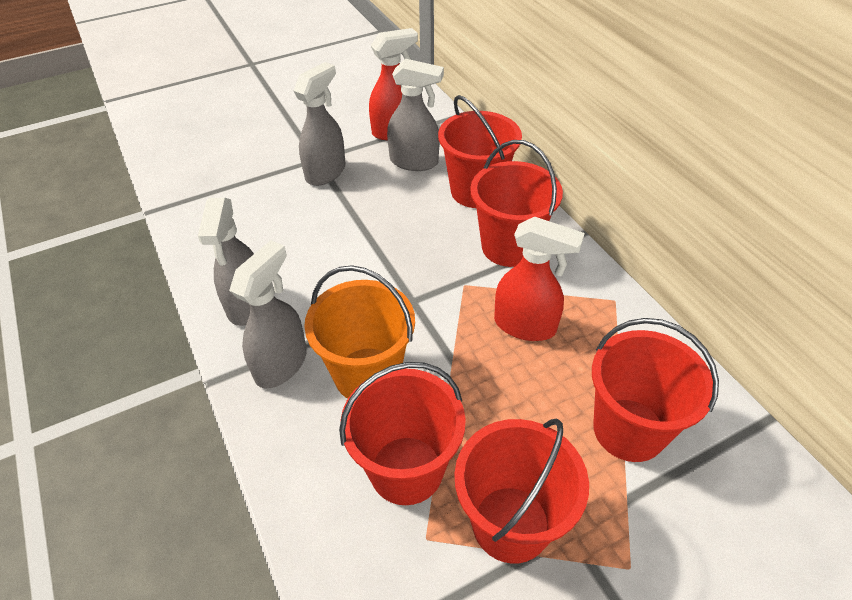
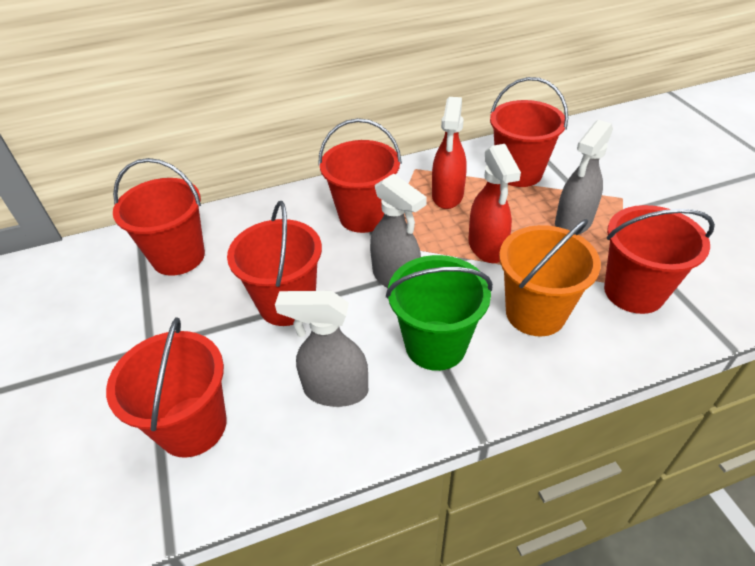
green bucket: 0 -> 1
grey spray bottle: 4 -> 3
red bucket: 5 -> 6

